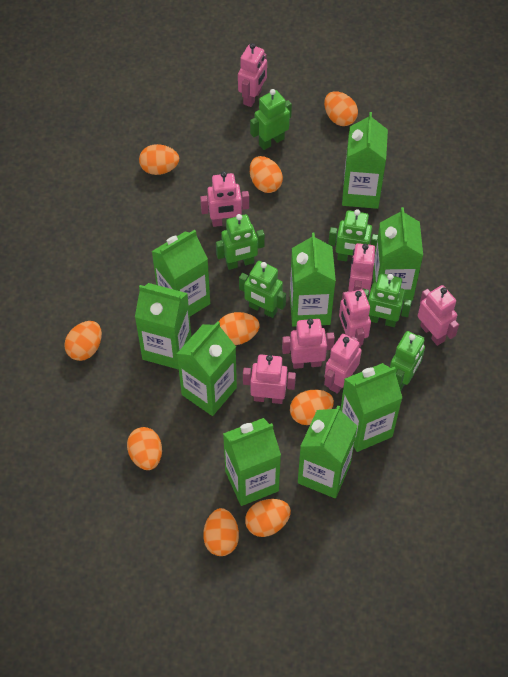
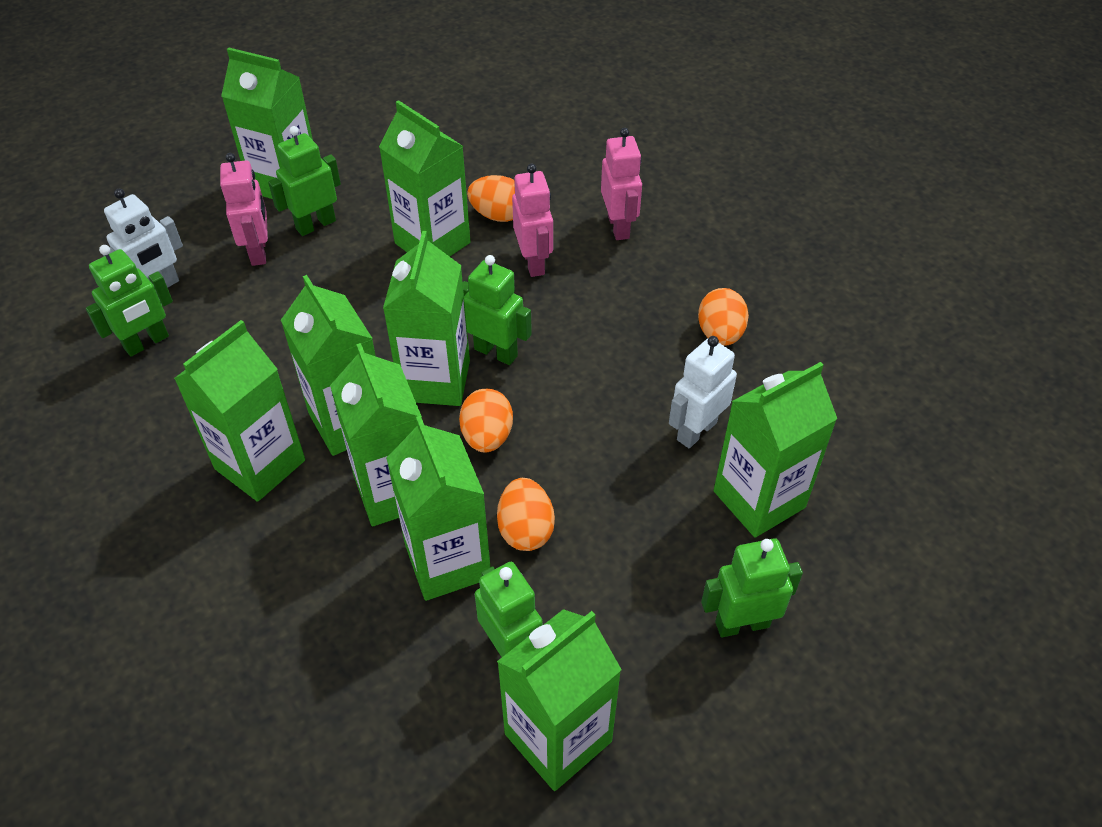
green robot: 6 -> 5
orange egg: 9 -> 4
pink robot: 8 -> 3
white robot: 0 -> 2

